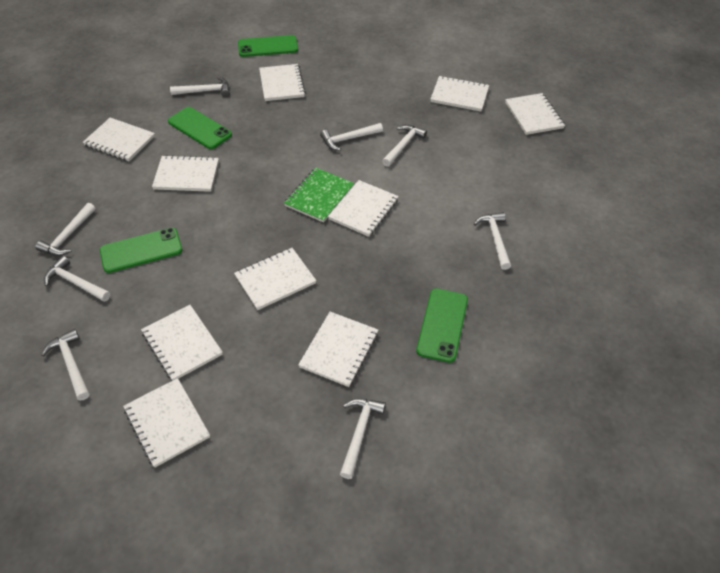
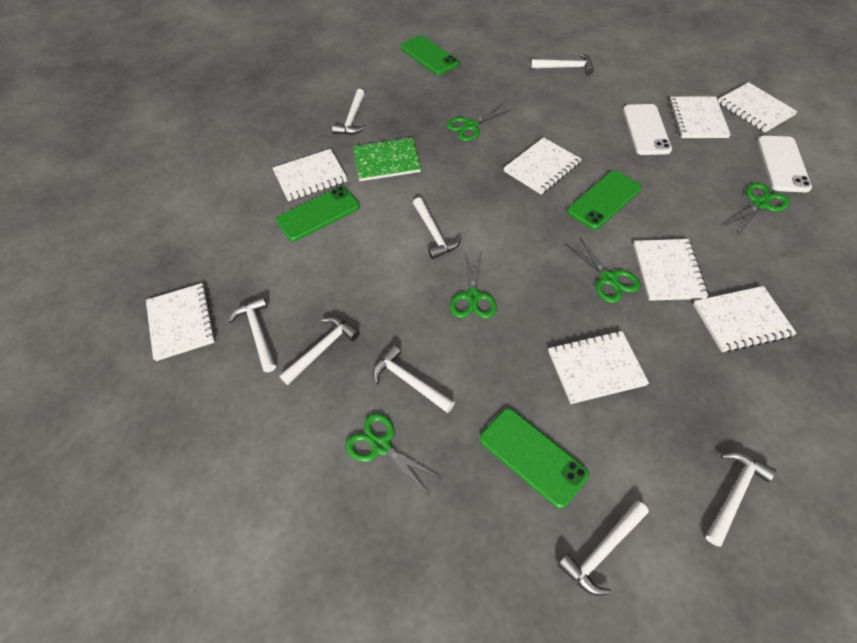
green scissors: 0 -> 5
white notebook: 10 -> 8
white phone: 0 -> 2

